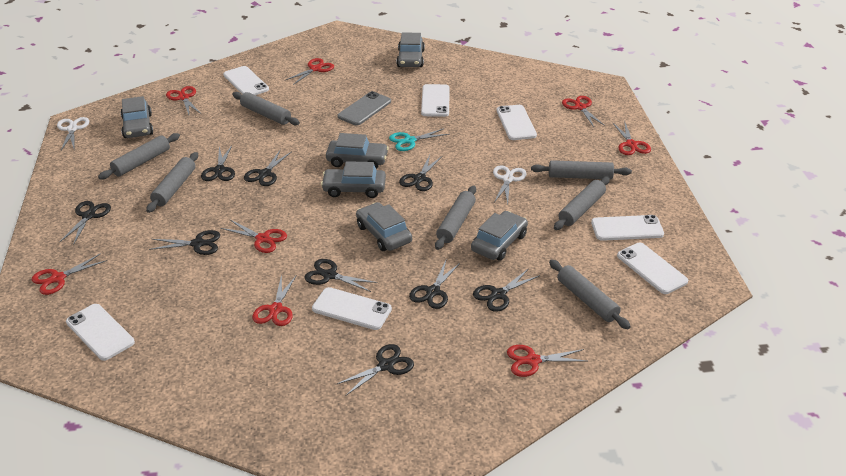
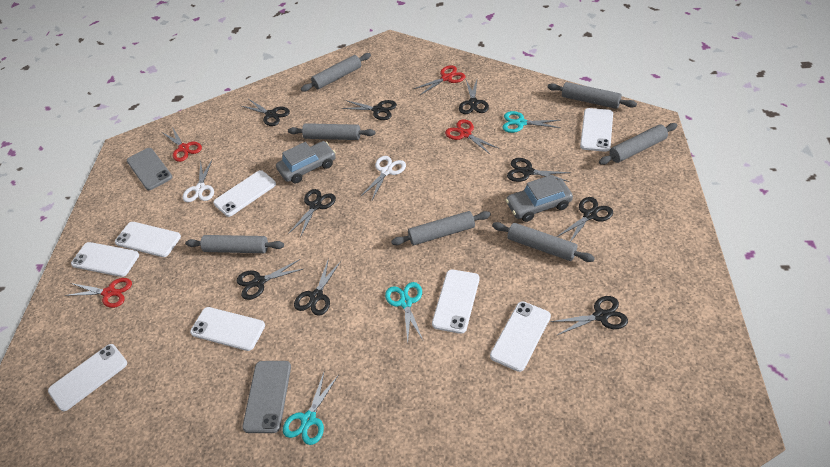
grey car: 6 -> 2
grey phone: 1 -> 2
red scissors: 8 -> 4
turquoise scissors: 1 -> 3
white phone: 7 -> 8

